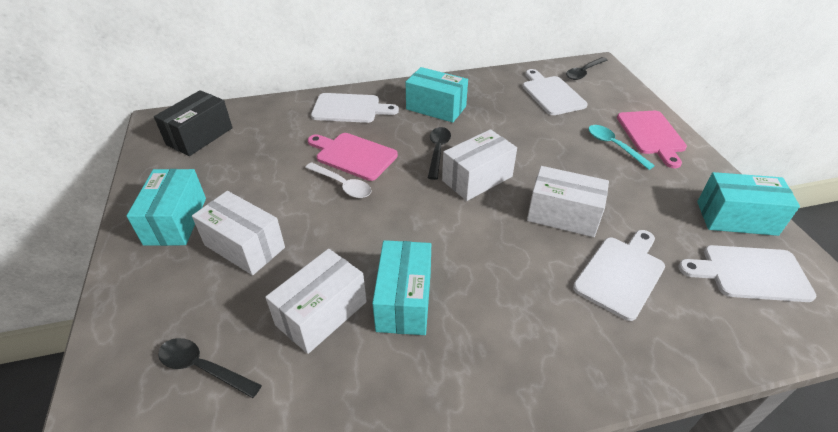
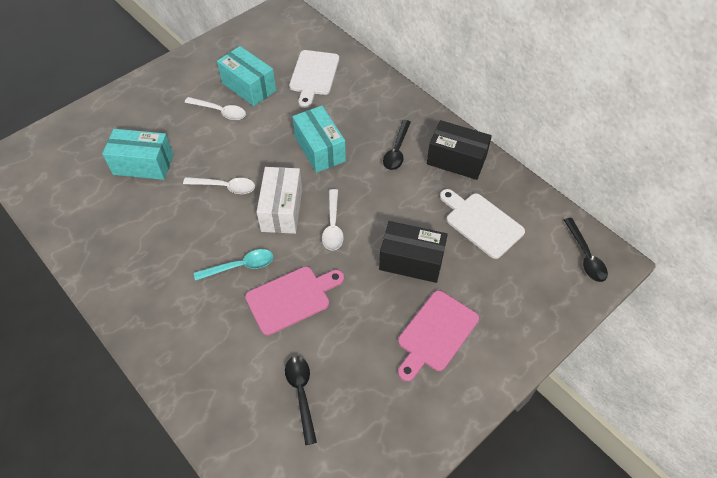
black box: 1 -> 2
turquoise box: 4 -> 3
white box: 4 -> 1
white cutting board: 4 -> 2
white spoon: 1 -> 3

